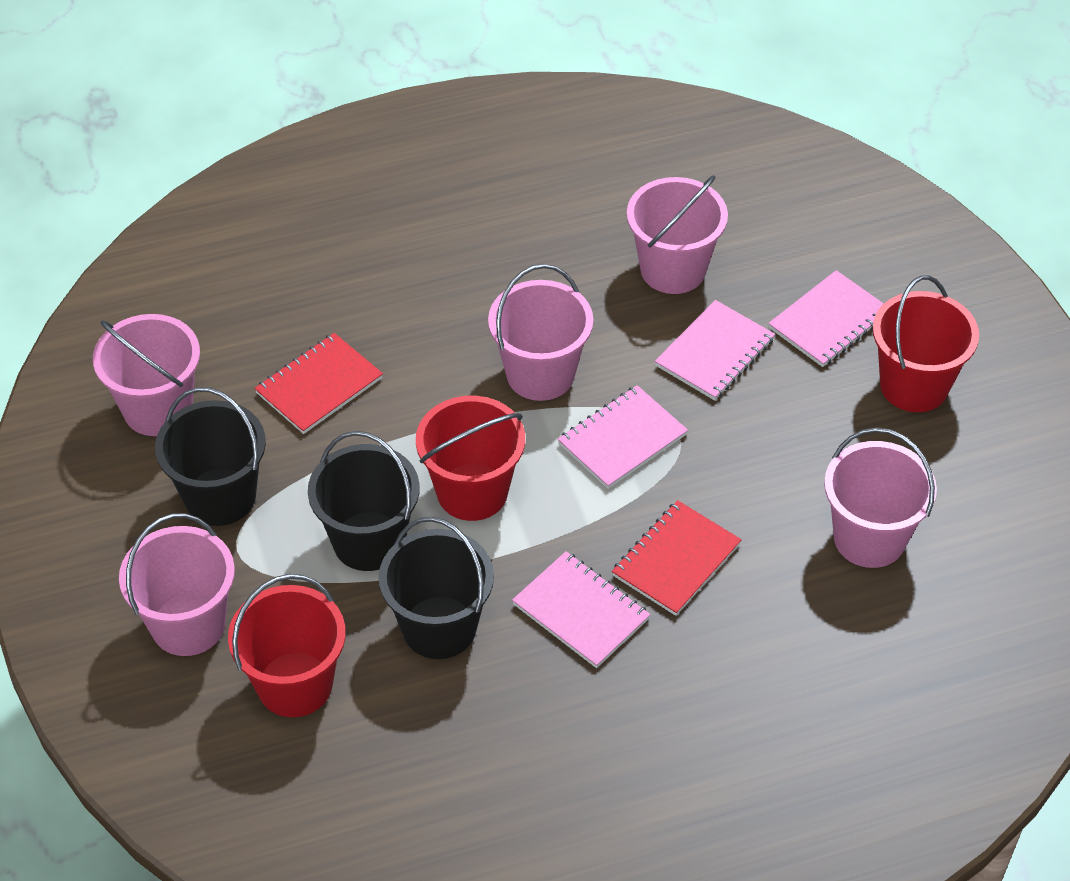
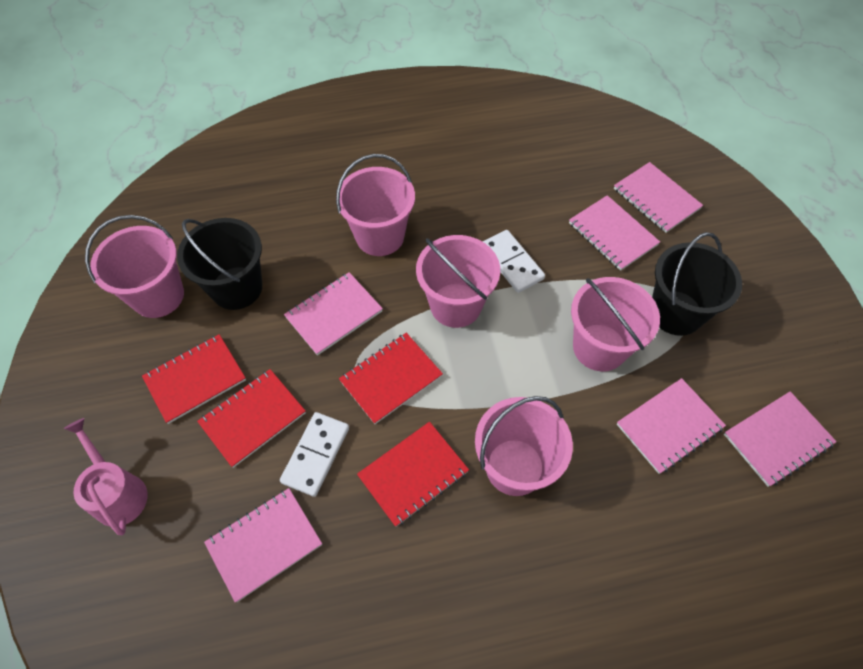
black bucket: 3 -> 2
pink notebook: 4 -> 6
pink watering can: 0 -> 1
red bucket: 3 -> 0
red notebook: 2 -> 4
white domino: 0 -> 2

